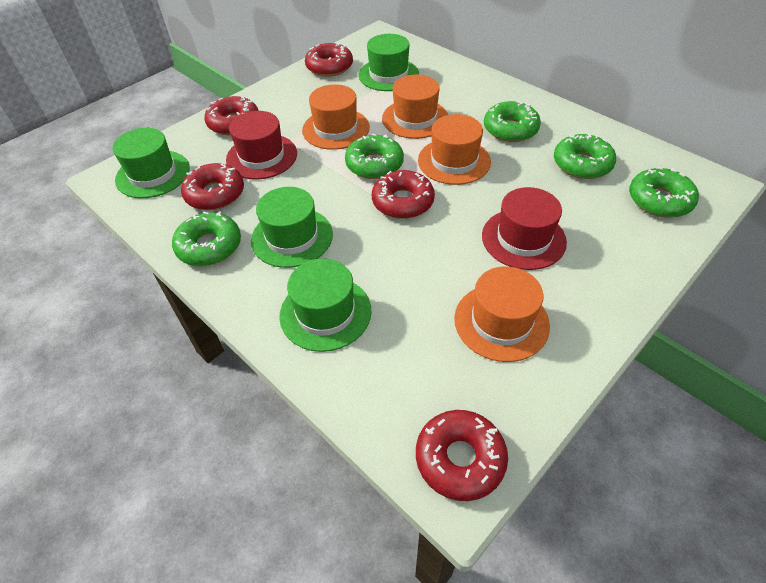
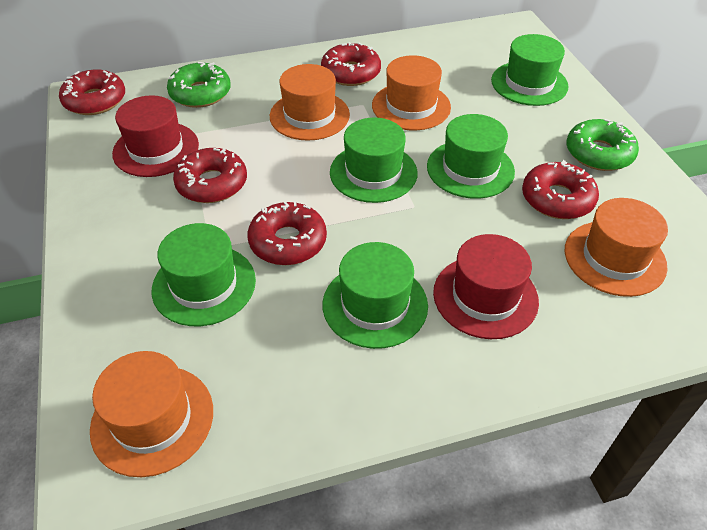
green donut: 5 -> 2
green hat: 4 -> 5

